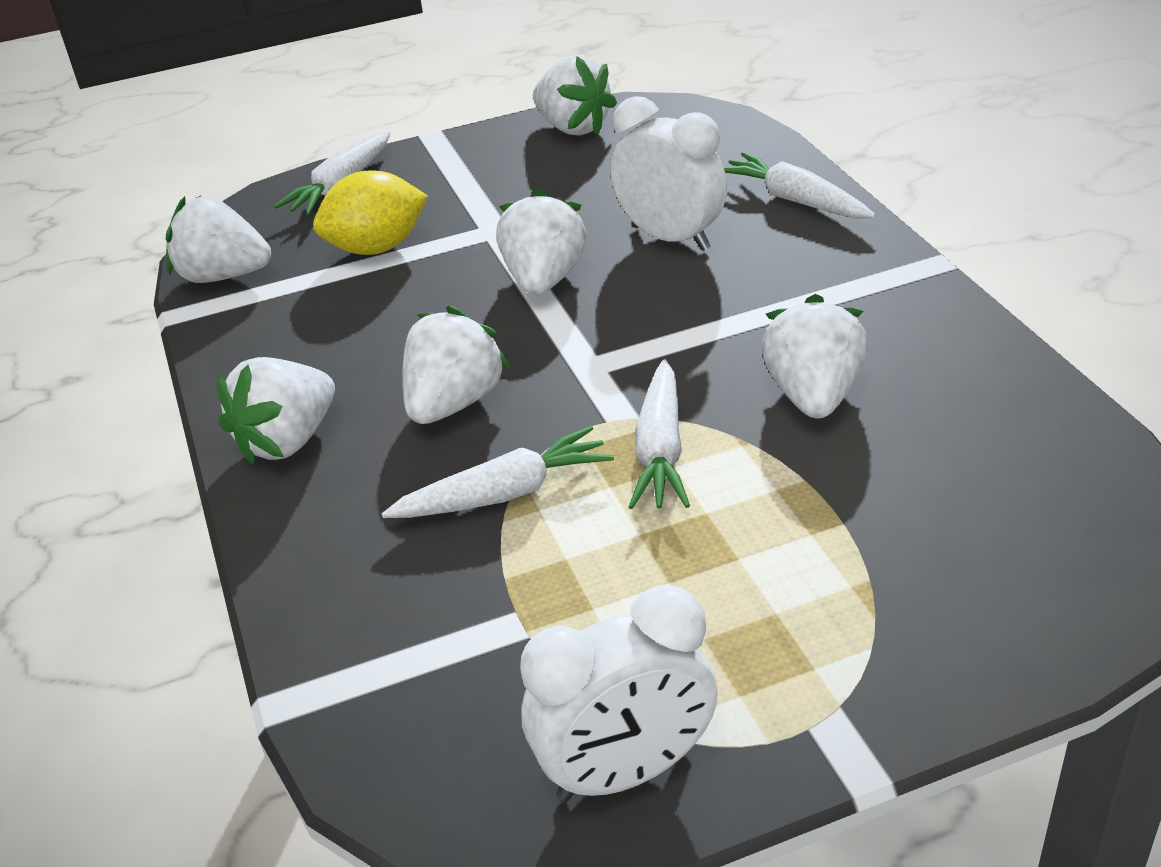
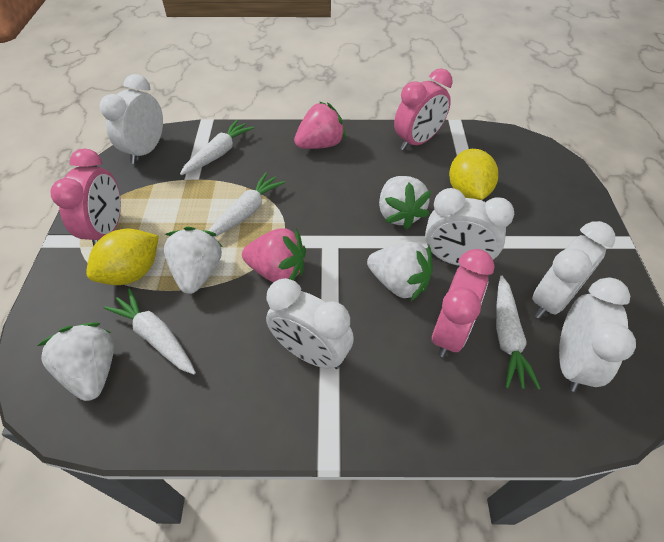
pink clock: 0 -> 3
pink strawberry: 0 -> 2
white clock: 2 -> 5
white strawberry: 6 -> 4
yellow lemon: 1 -> 2

